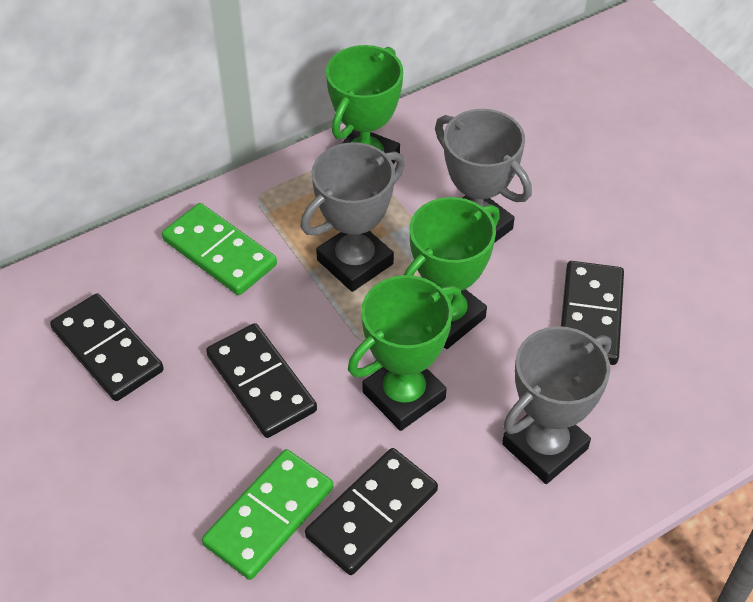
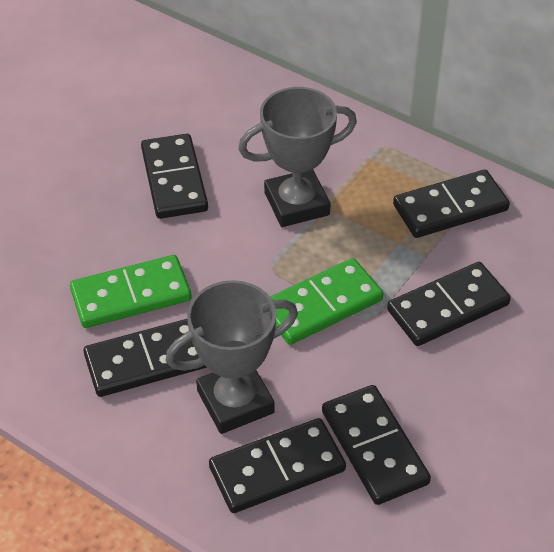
black domino: 4 -> 6
green trophy: 3 -> 0
grey trophy: 3 -> 2

